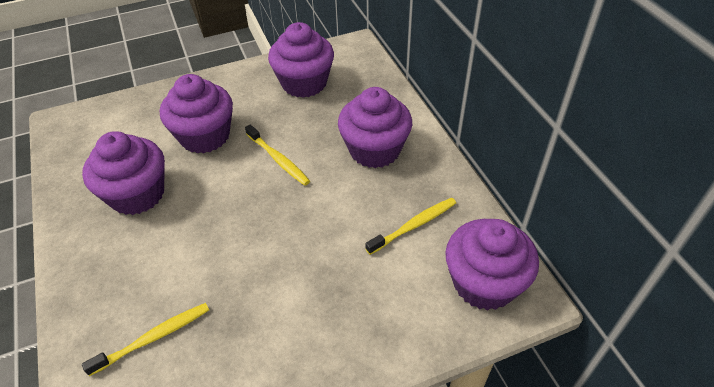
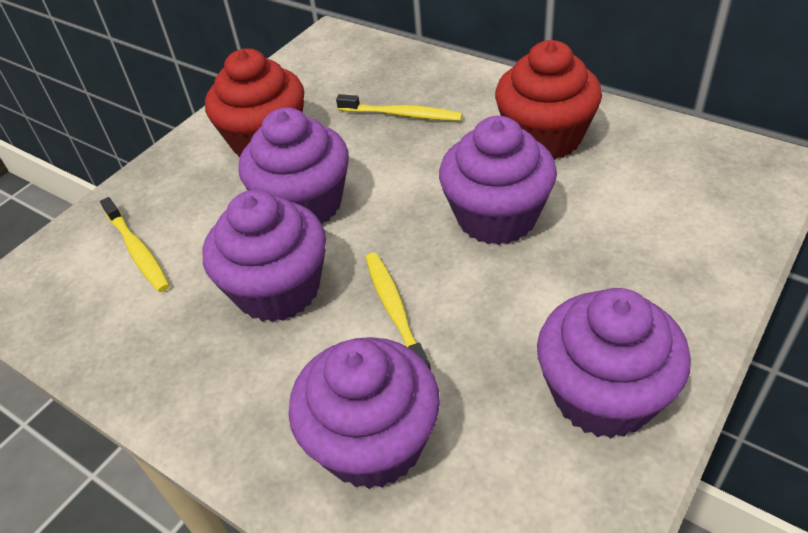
red cupcake: 0 -> 2

